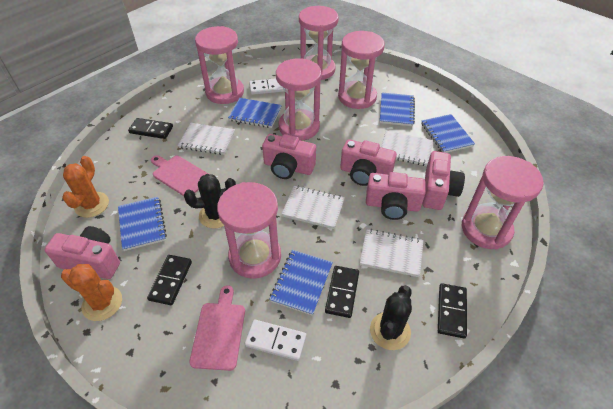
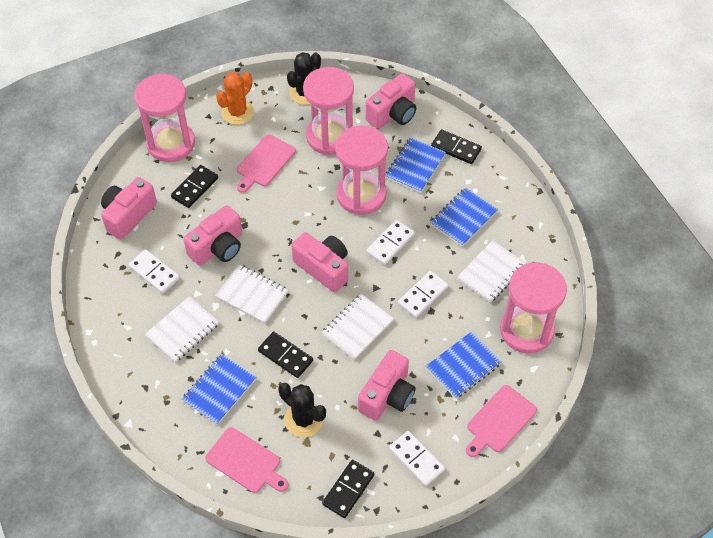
blue notebook: 5 -> 4
orange cactus: 2 -> 1
pink cutting board: 2 -> 3
pink hourglass: 6 -> 4
white domino: 2 -> 4

